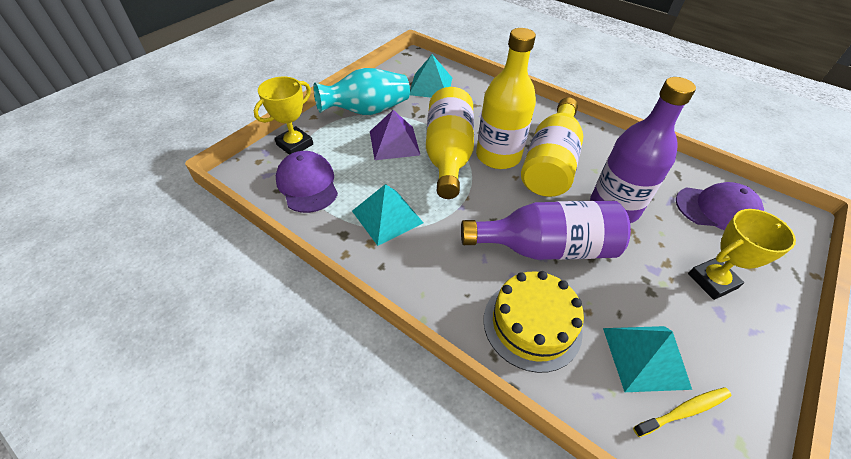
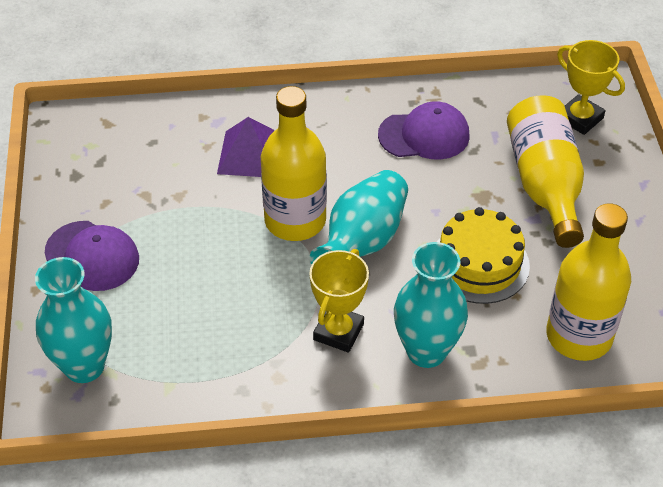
purple bottle: 2 -> 0
turquoise pyramid: 3 -> 0
turquoise vase: 1 -> 3
yellow toothbrush: 1 -> 0

